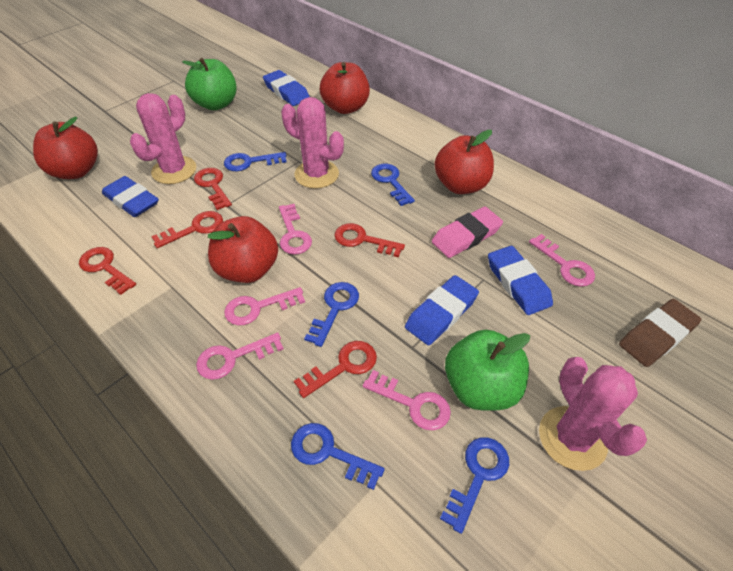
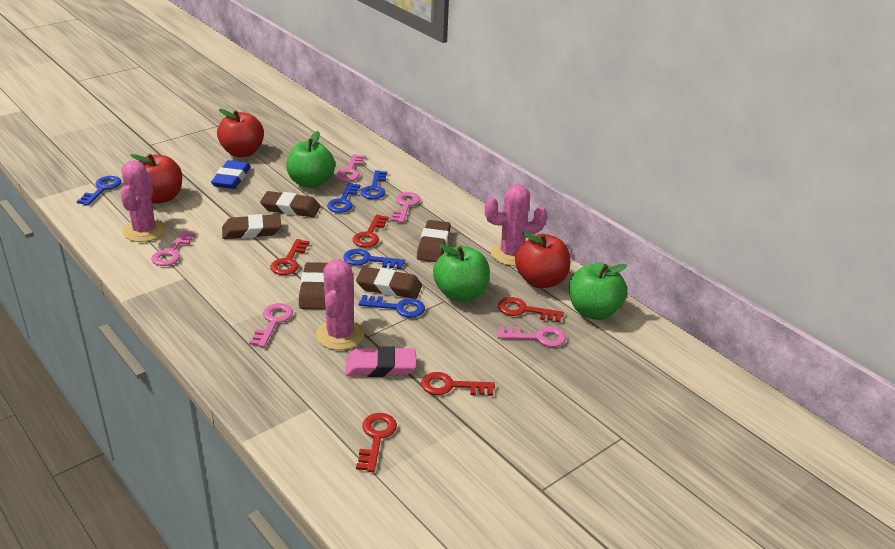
blue eraser: 4 -> 1
brown eraser: 1 -> 5
green apple: 2 -> 3
red apple: 4 -> 3

